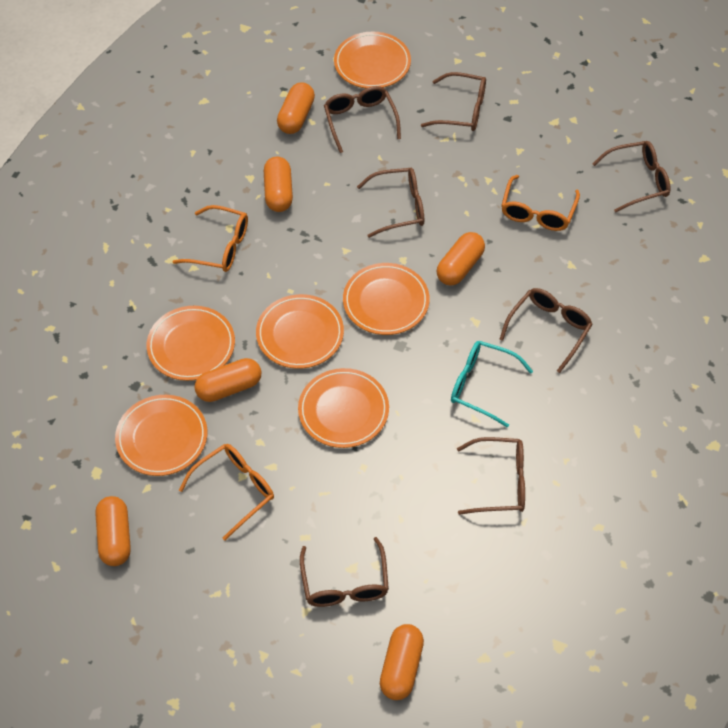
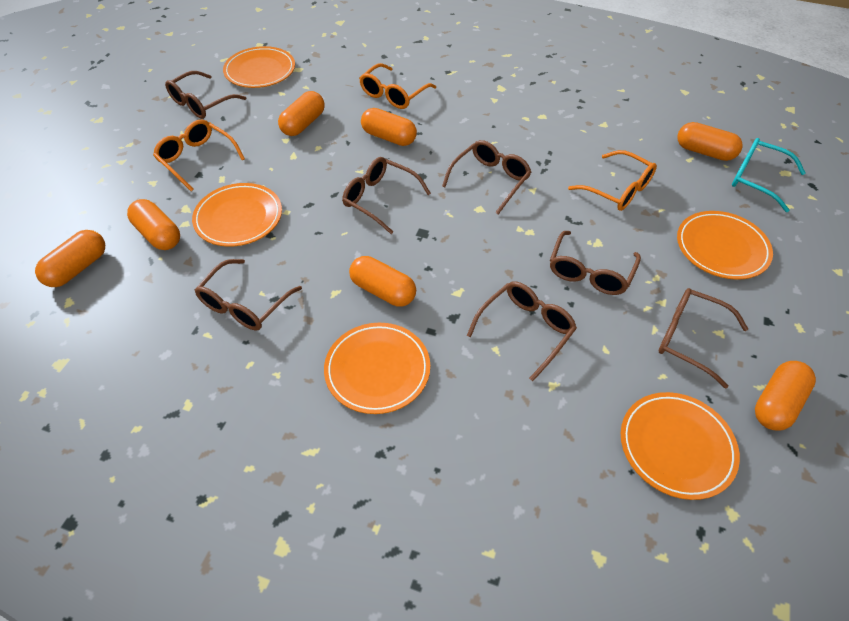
orange capsule: 6 -> 7
orange plate: 6 -> 5

